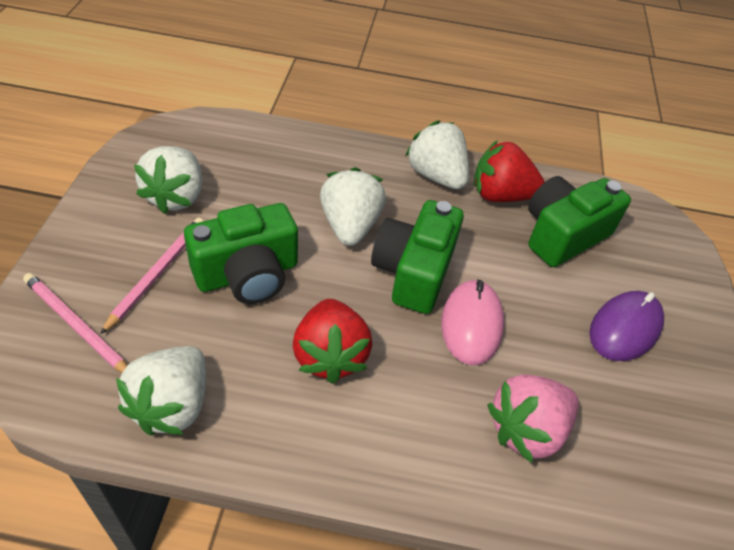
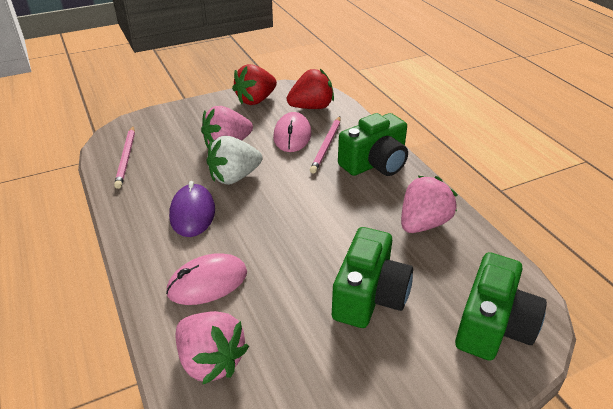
pink mouse: 1 -> 2
pink strawberry: 1 -> 3
white strawberry: 4 -> 1

